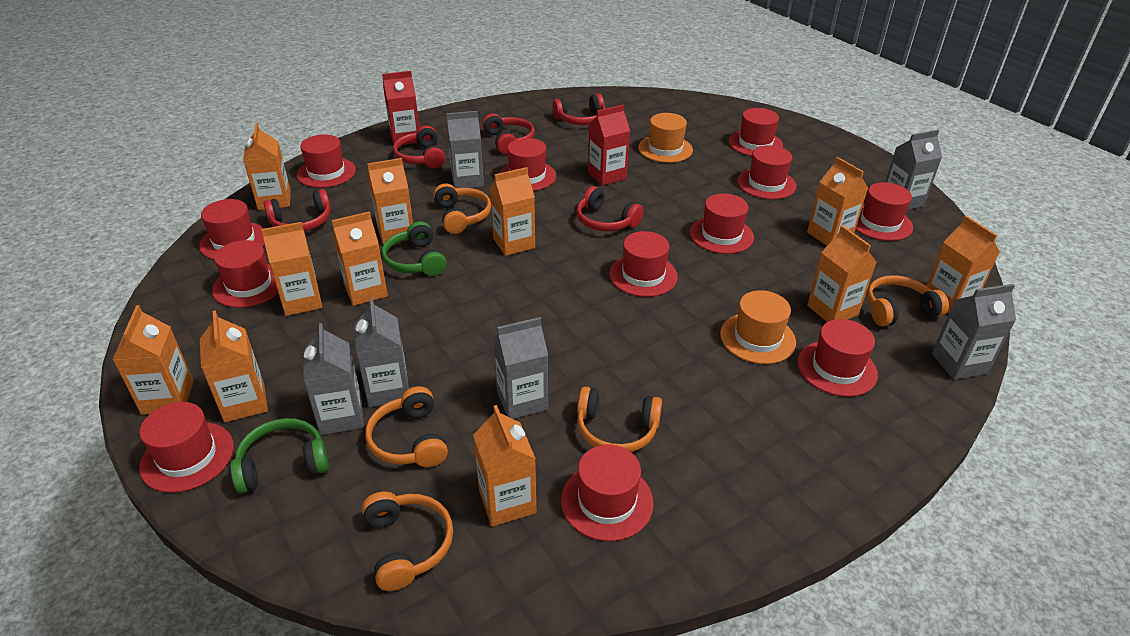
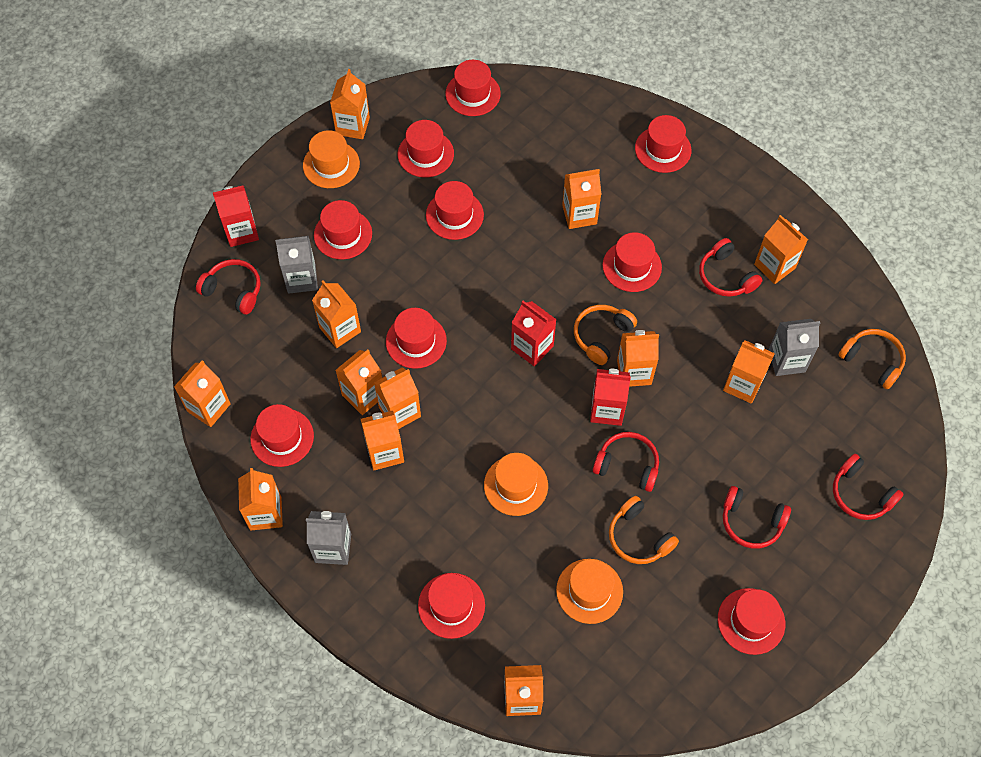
green headphones: 2 -> 0
grey carton: 6 -> 3
orange carton: 11 -> 12
orange hat: 2 -> 3
orange headphones: 5 -> 3
red carton: 2 -> 3
red hat: 12 -> 10

